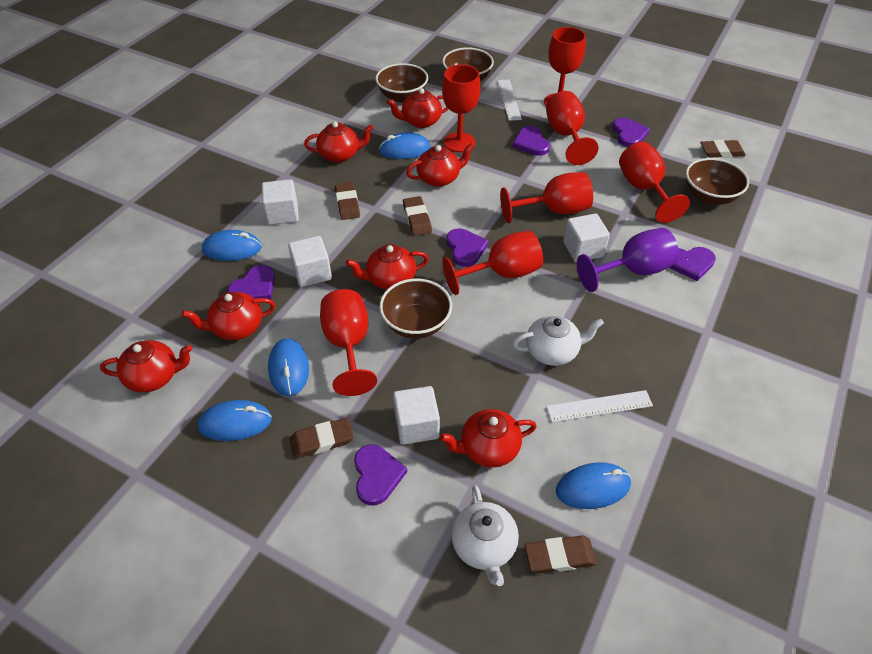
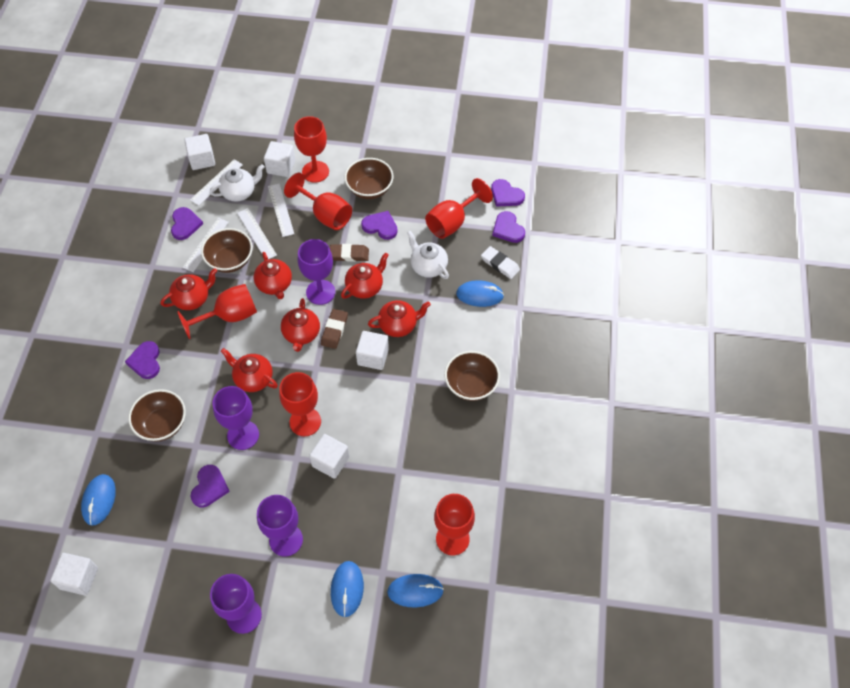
blue mouse: 5 -> 4
brown eraser: 5 -> 2
purple goblet: 1 -> 4
red goblet: 7 -> 6
red teapot: 7 -> 6
white cube: 4 -> 5
white eraser: 0 -> 1
white ruler: 2 -> 4

